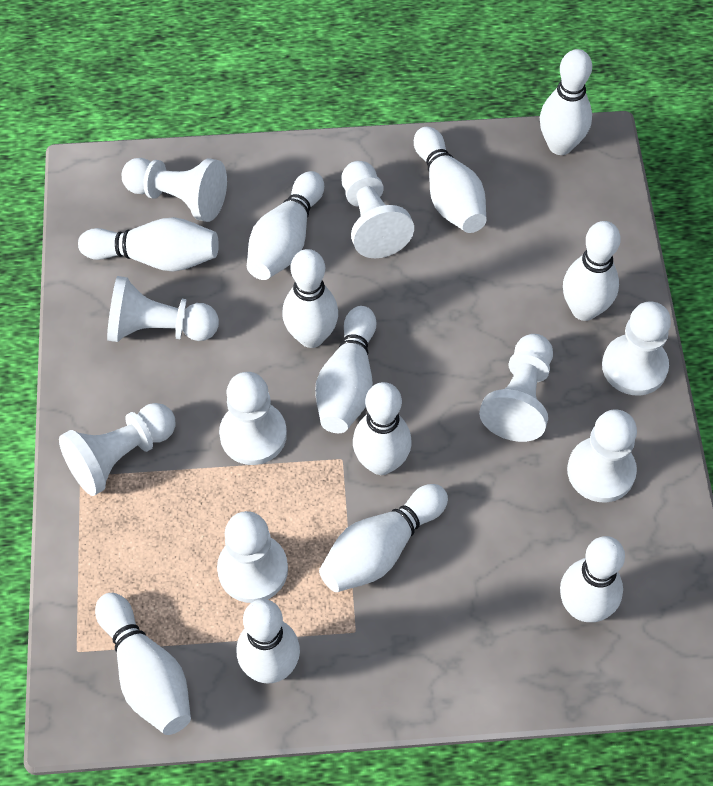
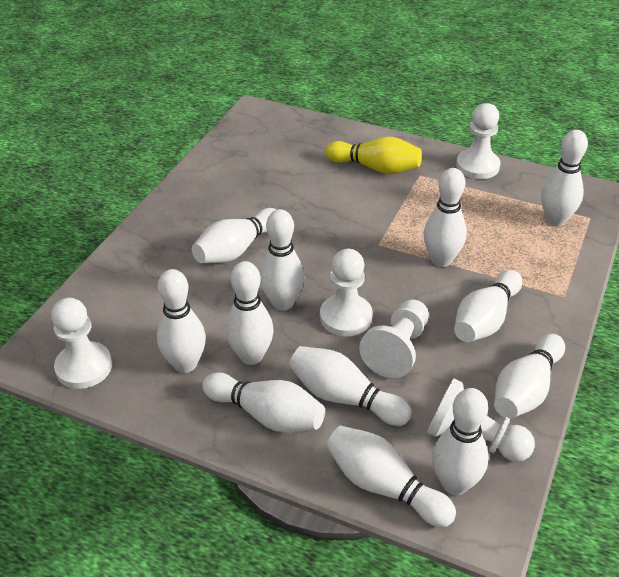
white pawn: 9 -> 5
yellow bowling pin: 0 -> 1

